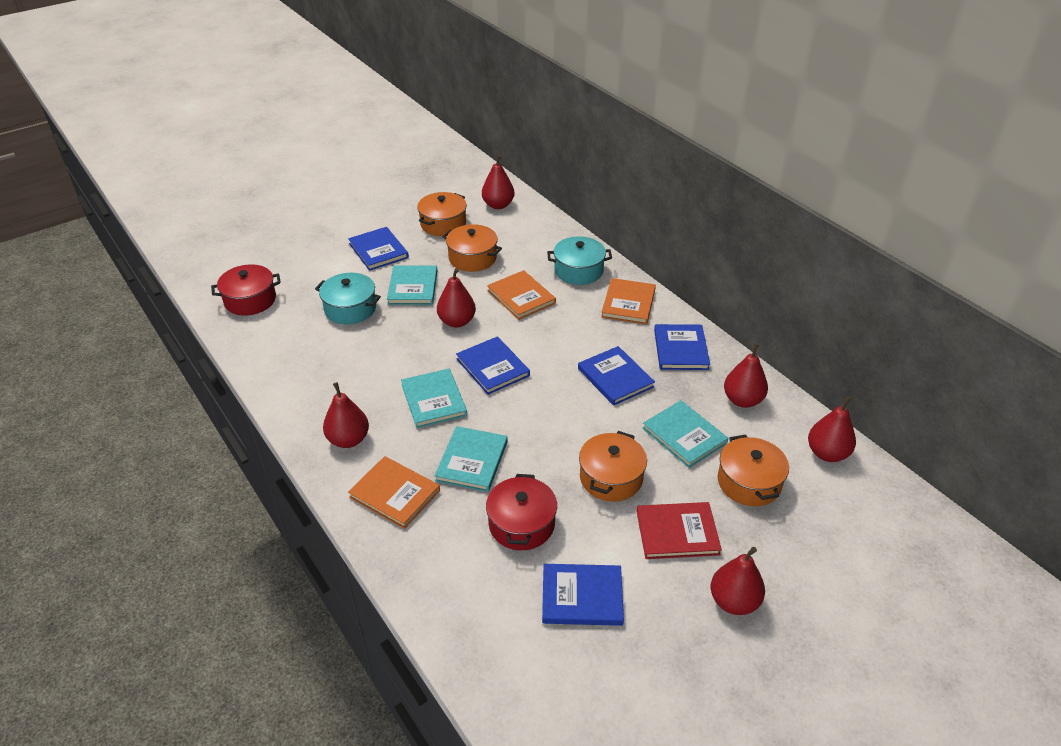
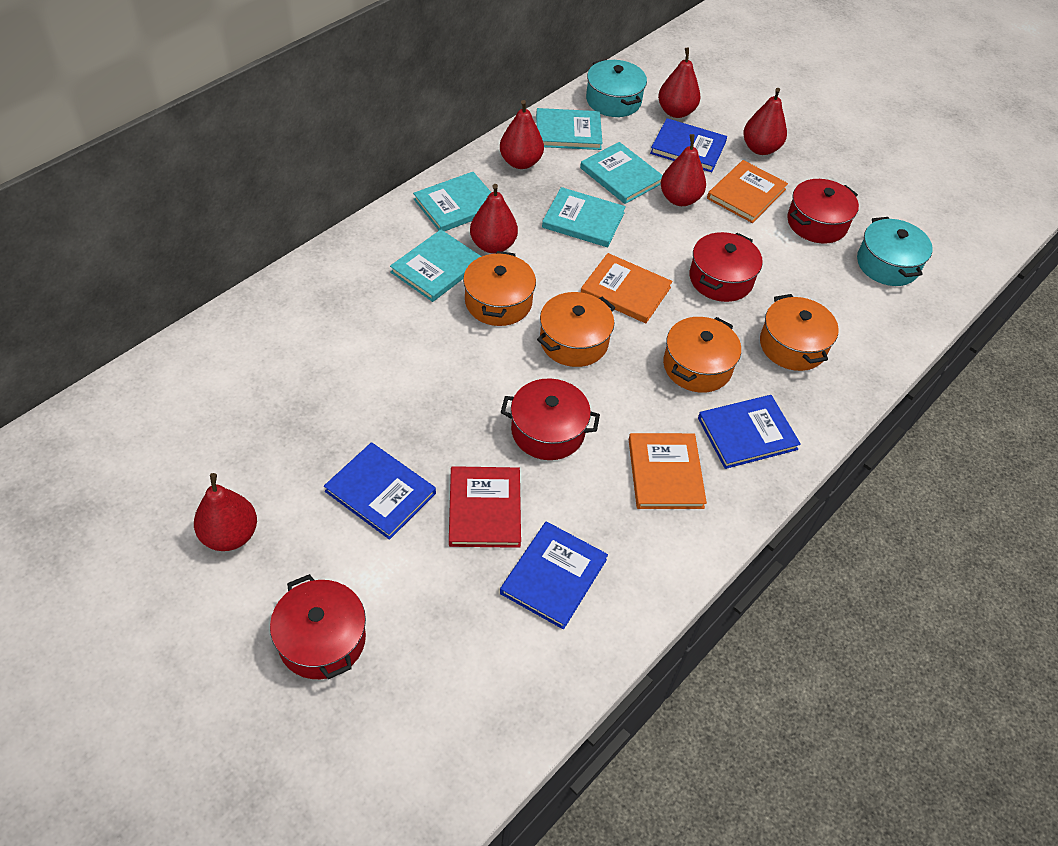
blue book: 5 -> 4
red pot: 2 -> 4
turquoise book: 4 -> 5

